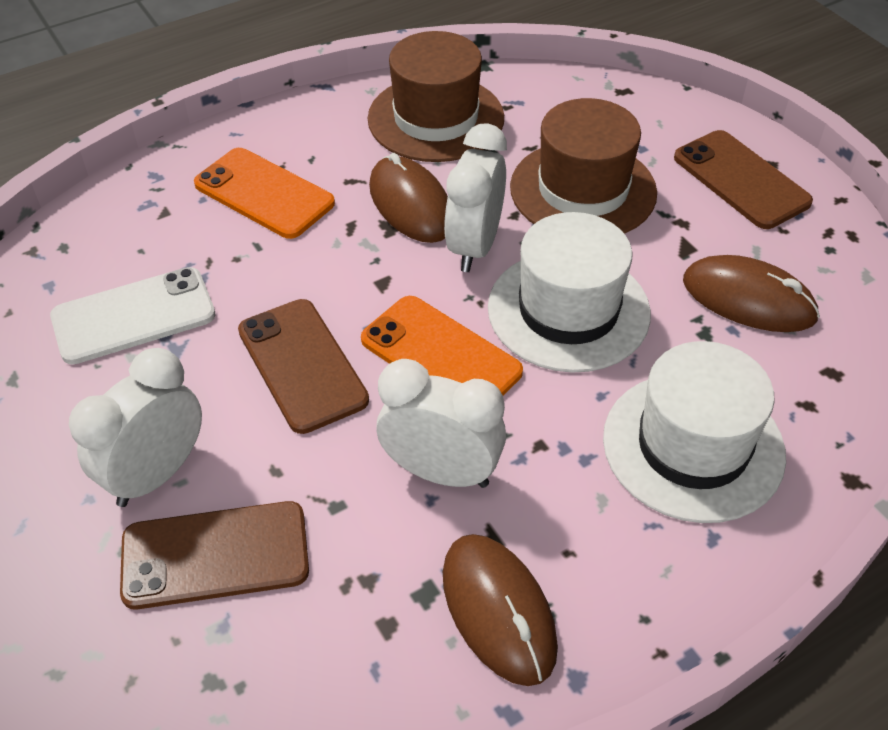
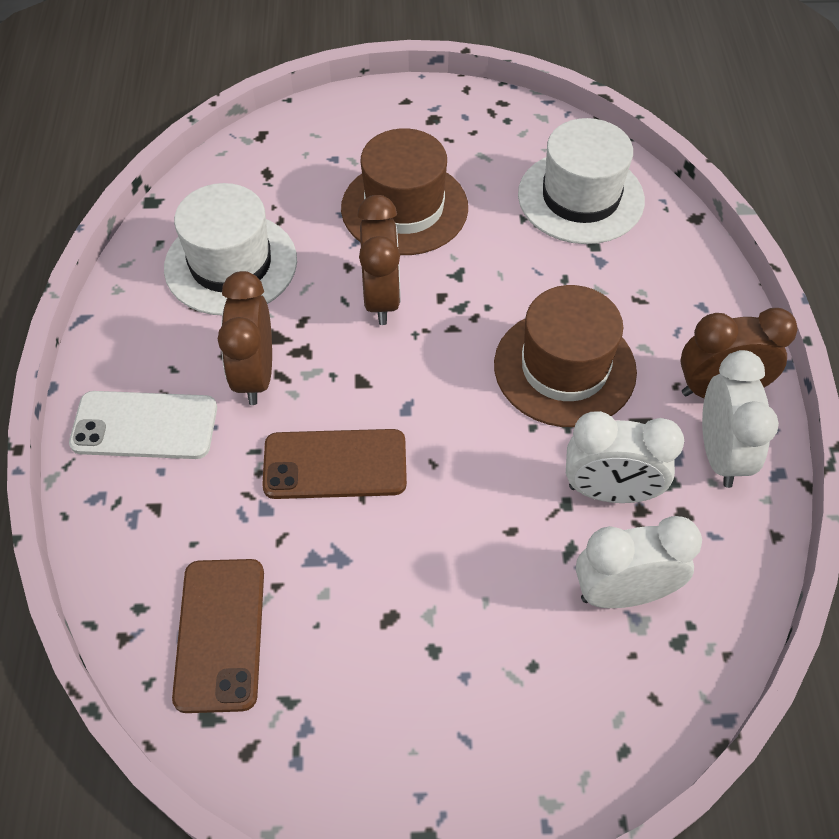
brown clock: 0 -> 3
brown mouse: 3 -> 0
brown phone: 3 -> 2
orange phone: 2 -> 0

